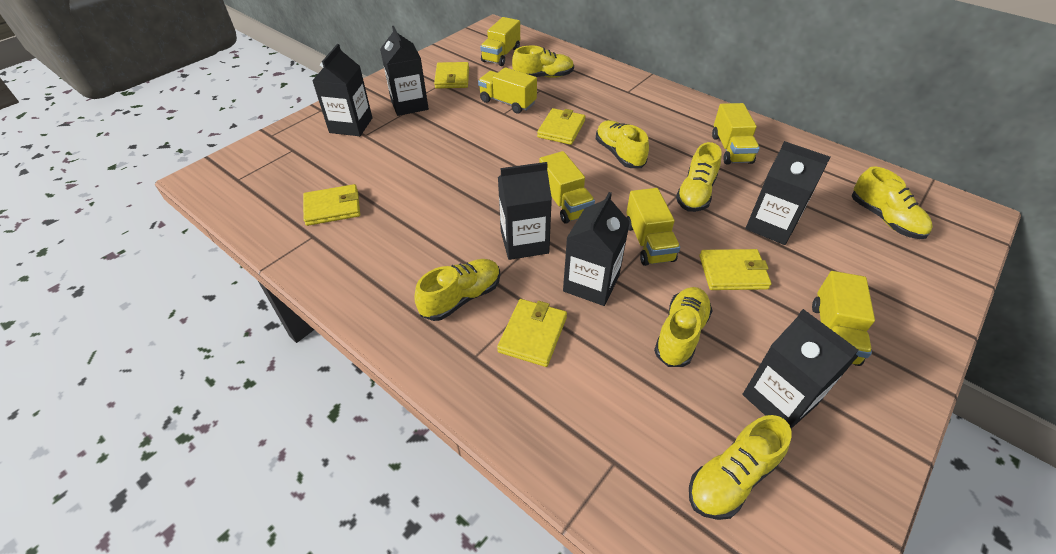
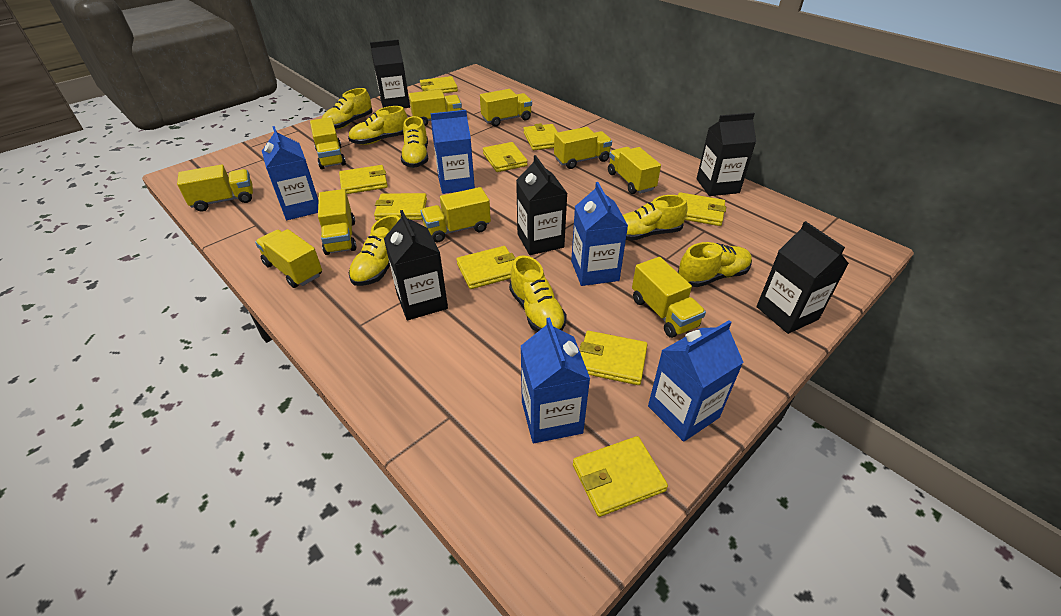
black carton: 6 -> 5
blue carton: 0 -> 5
yellow truck: 6 -> 10
yellow wallet: 5 -> 9

